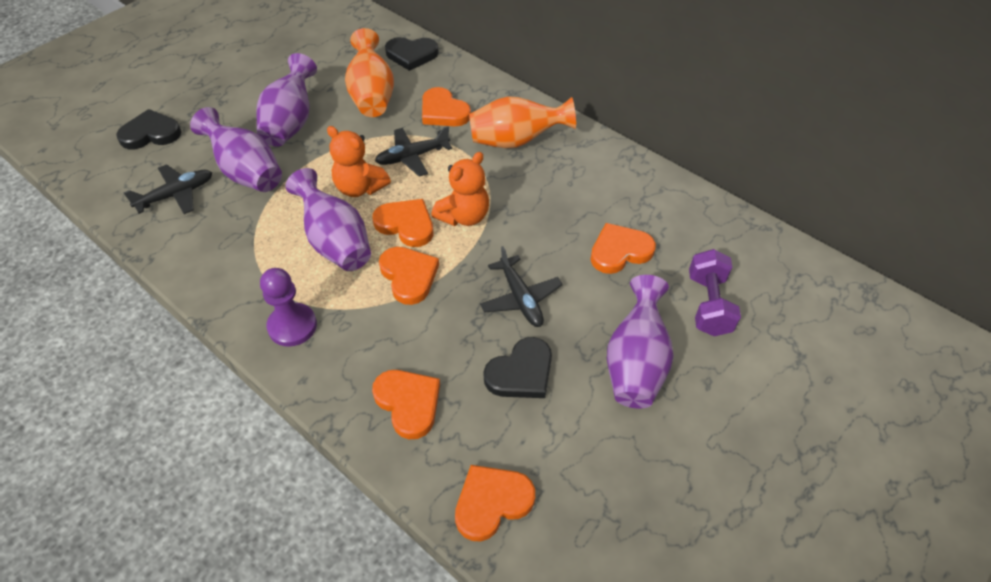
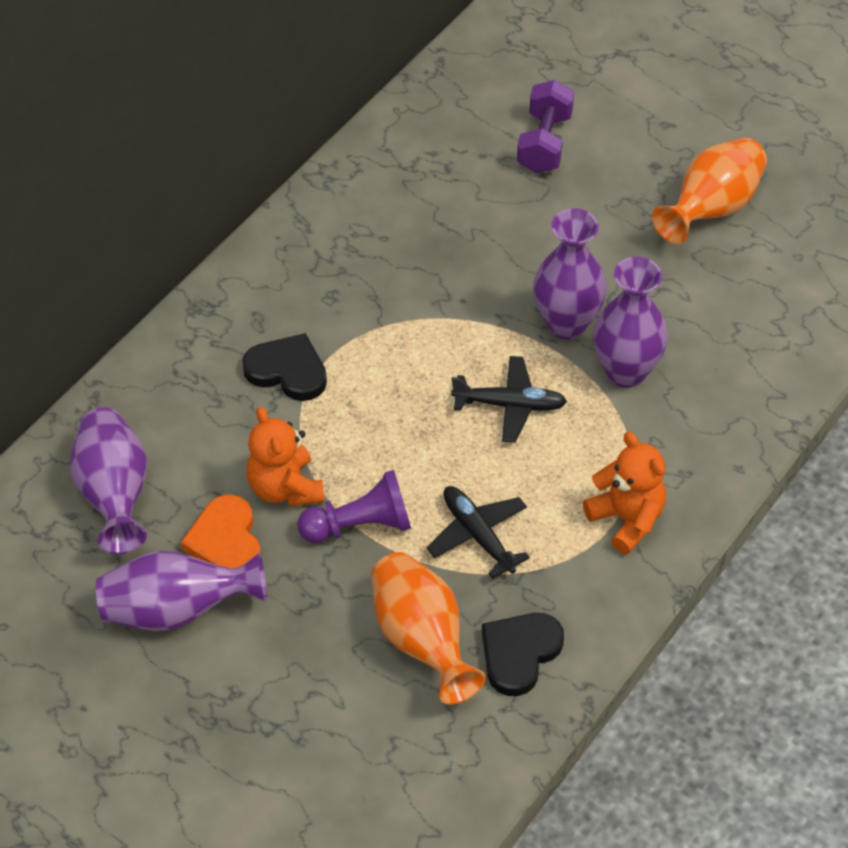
black heart: 3 -> 2
black plane: 3 -> 2
orange heart: 6 -> 1

